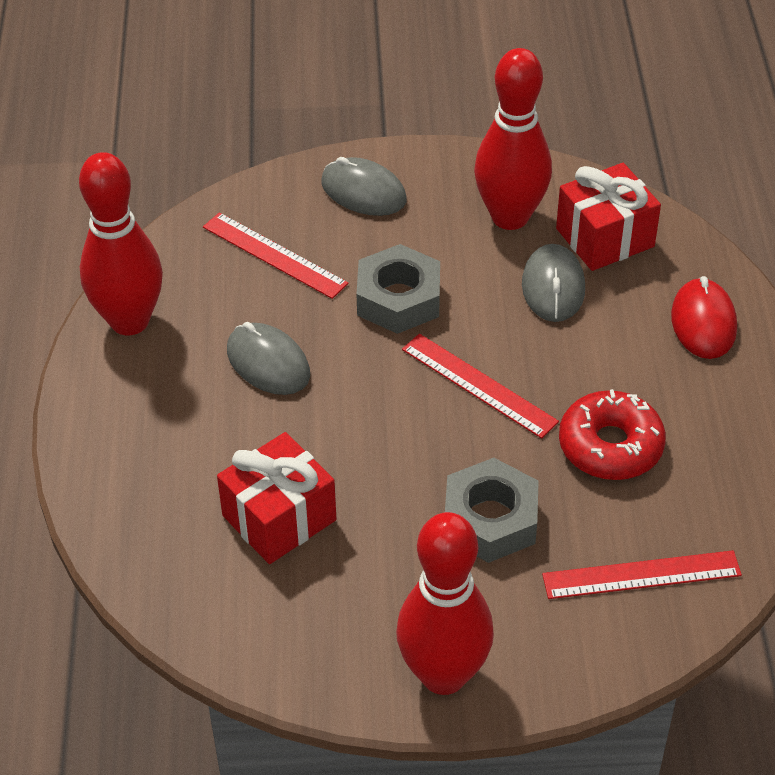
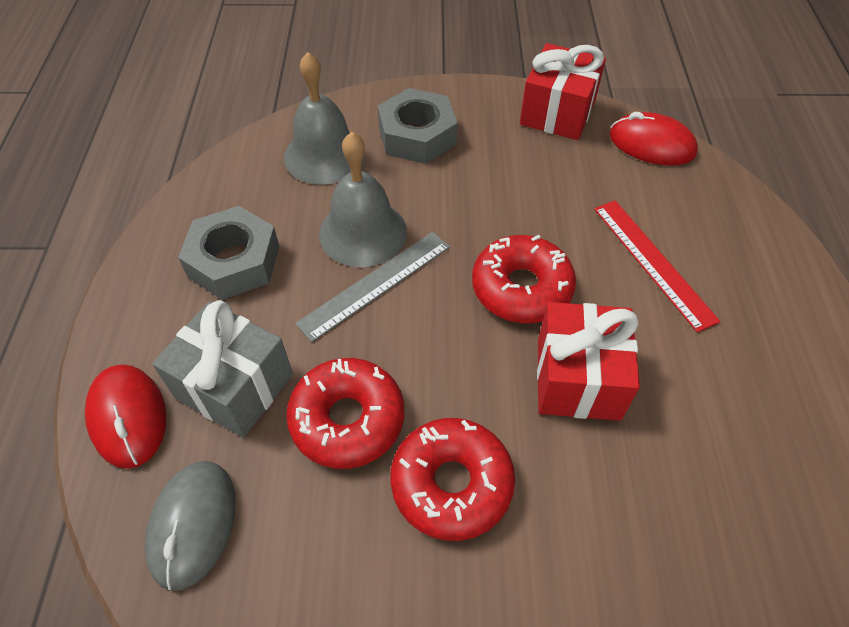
grey bell: 0 -> 2
grey gift: 0 -> 1
grey mouse: 3 -> 1
grey ruler: 0 -> 1
red bowling pin: 3 -> 0
red donut: 1 -> 3
red mouse: 1 -> 2
red ruler: 3 -> 1

